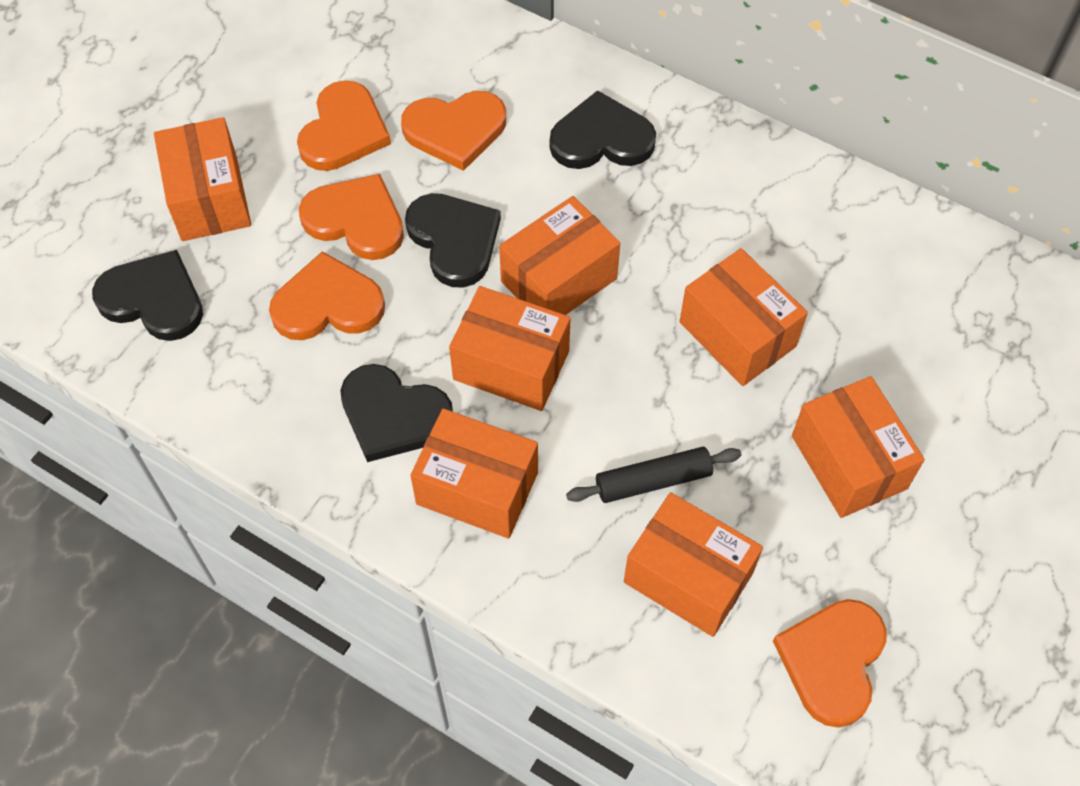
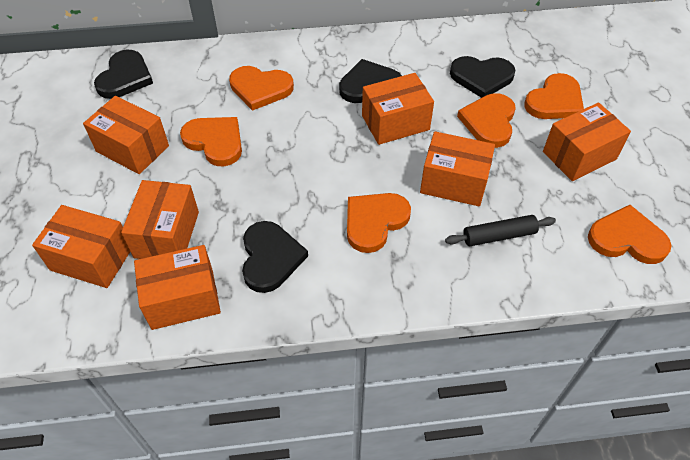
orange heart: 5 -> 6

